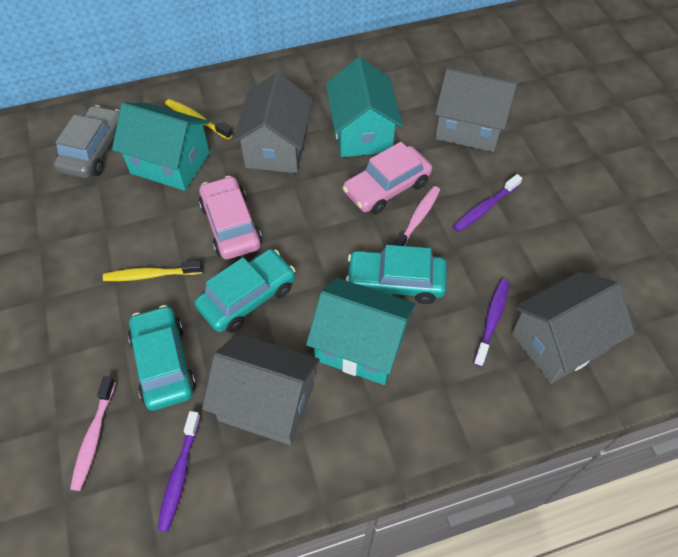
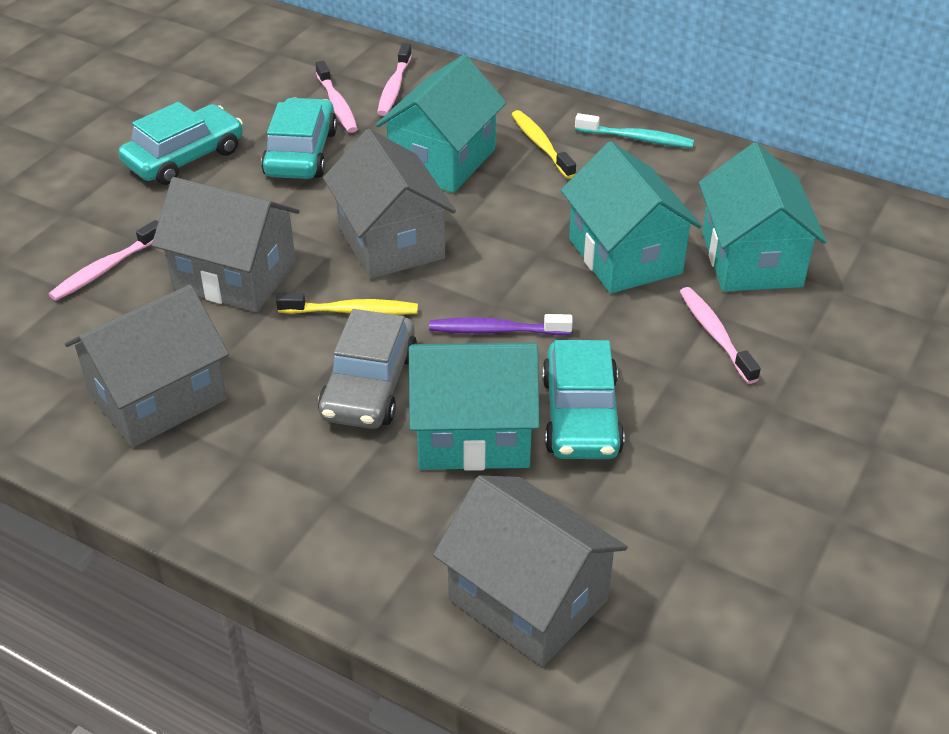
pink car: 2 -> 0
pink toothbrush: 2 -> 4
purple toothbrush: 3 -> 1
turquoise house: 3 -> 4
turquoise toothbrush: 0 -> 1

